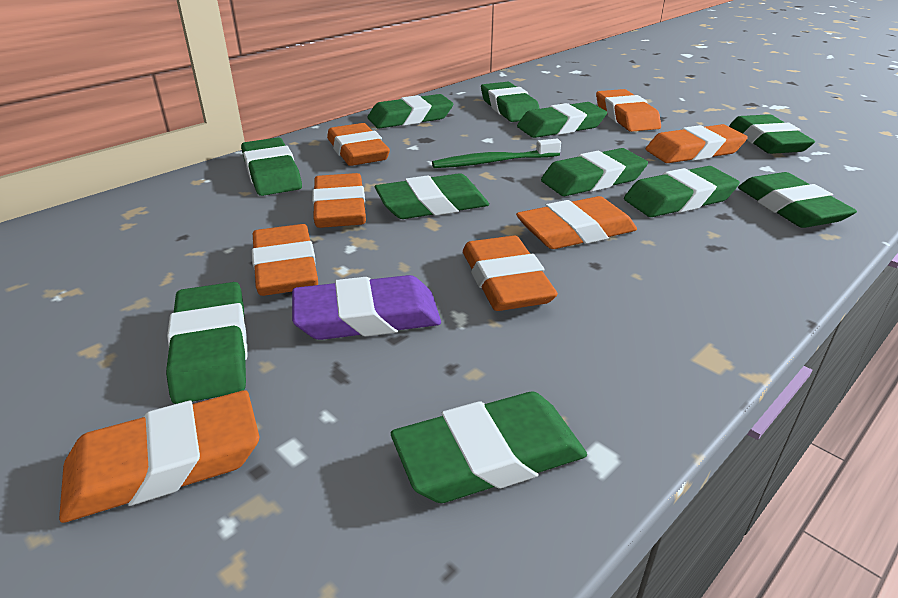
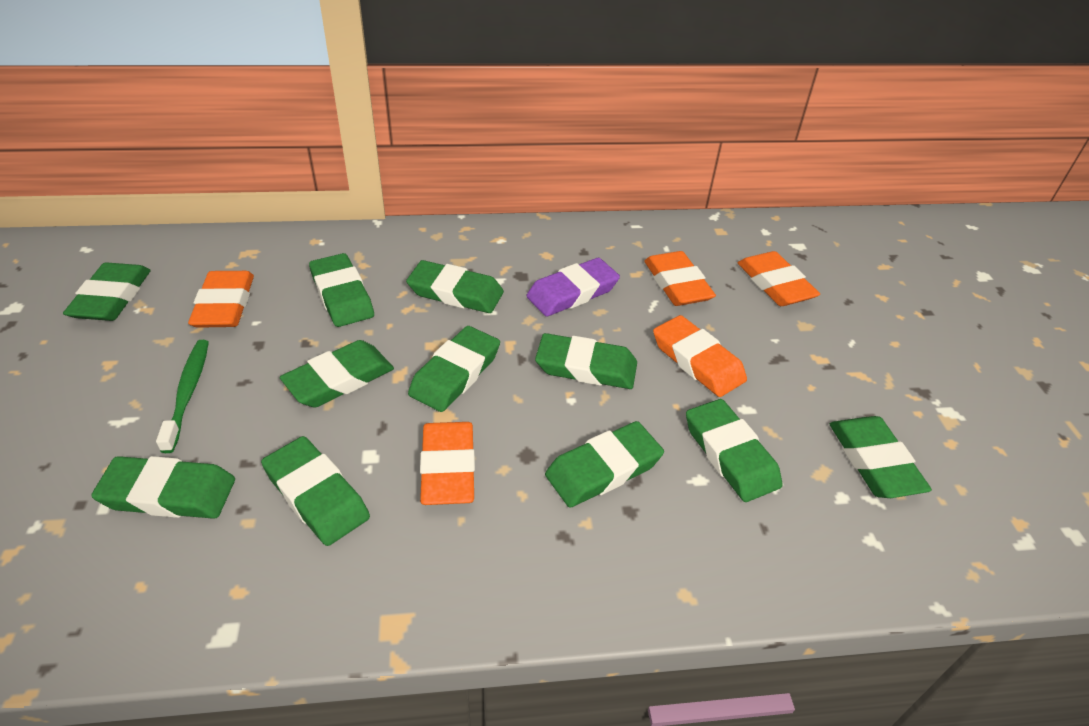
orange eraser: 8 -> 5

